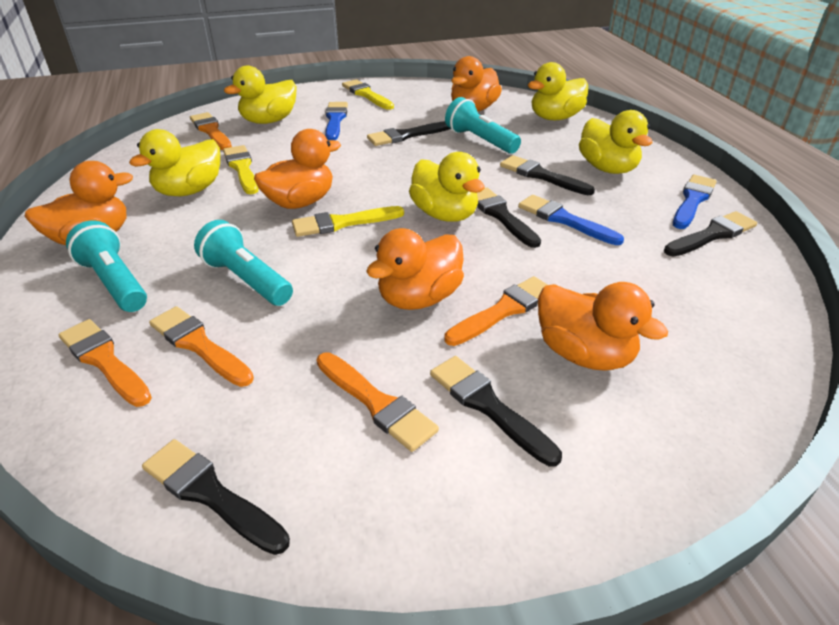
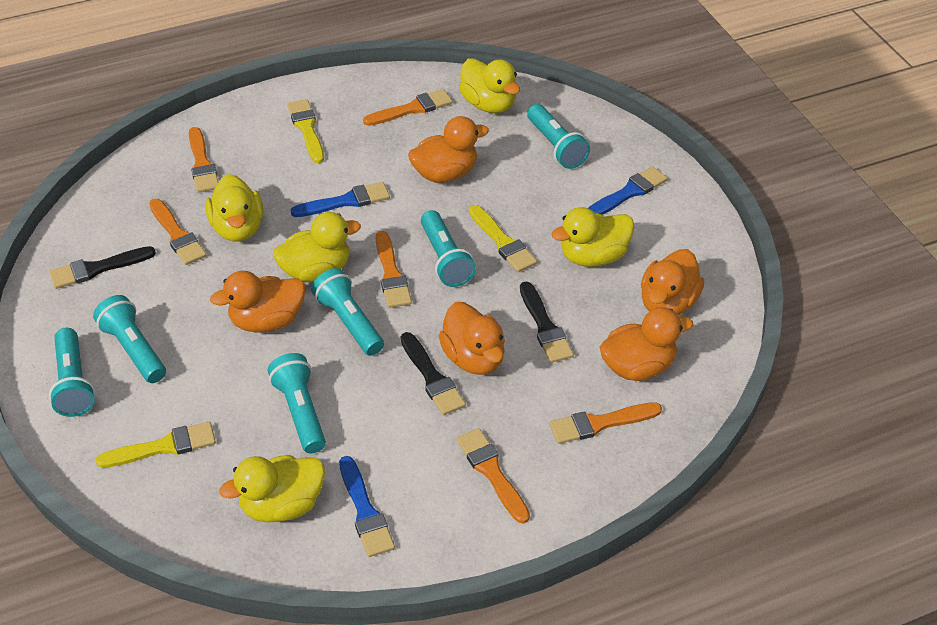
black brush: 6 -> 3
orange brush: 5 -> 6
turquoise flashlight: 3 -> 6

